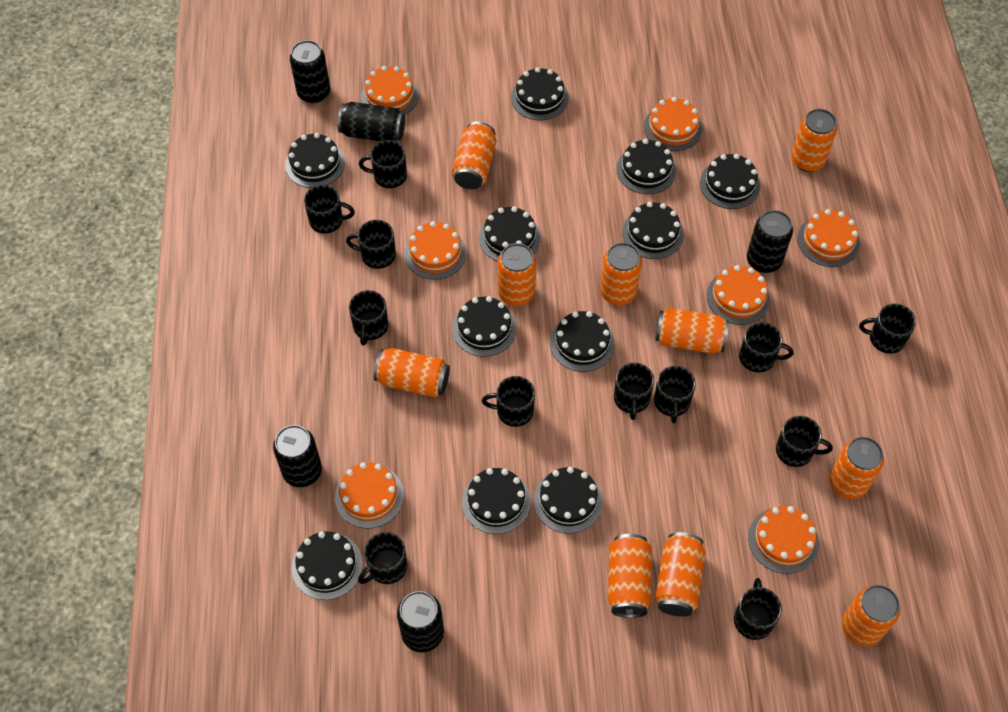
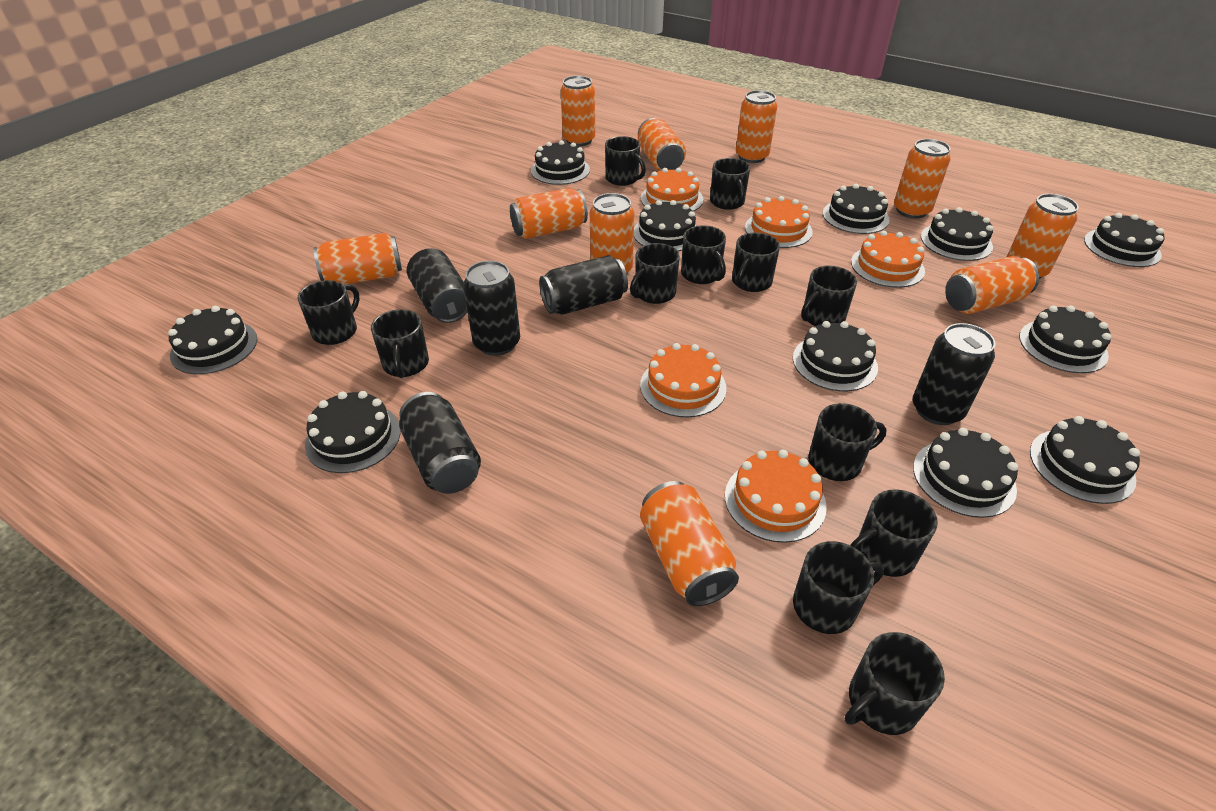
orange cake: 7 -> 5

